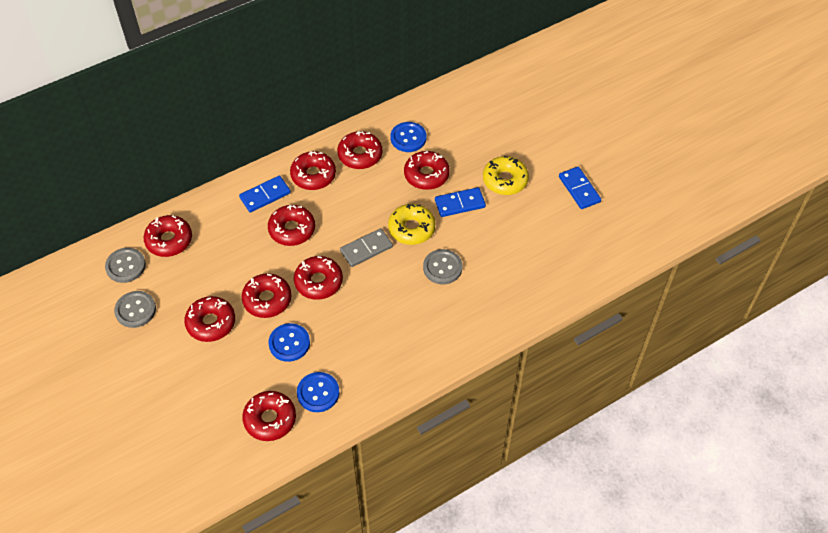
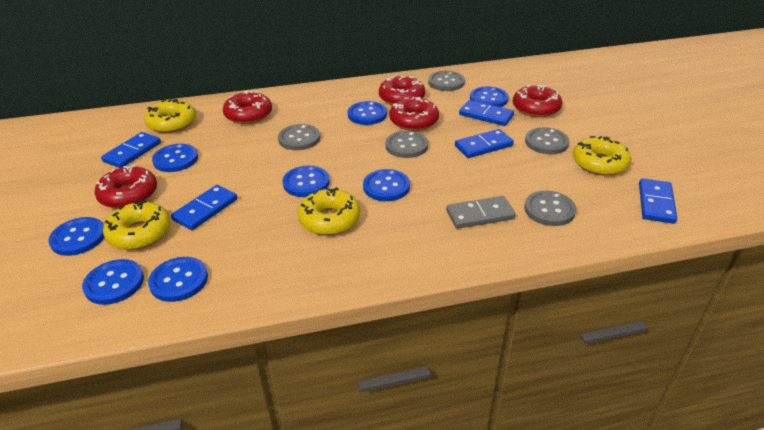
blue button: 3 -> 8
blue domino: 3 -> 5
grey button: 3 -> 5
red donut: 9 -> 5
yellow donut: 2 -> 4

